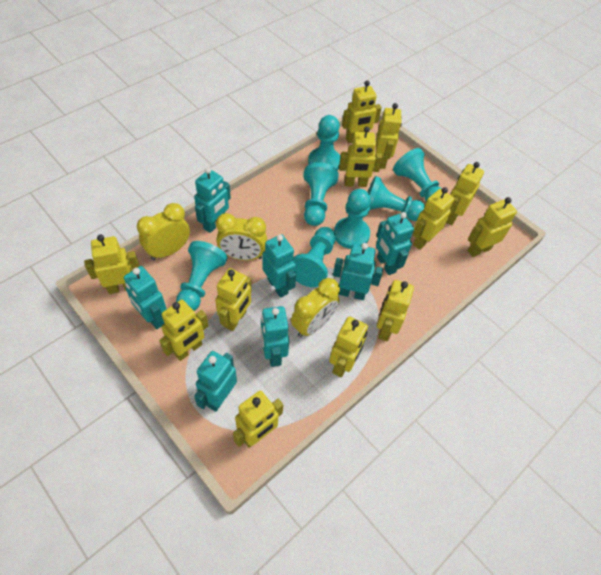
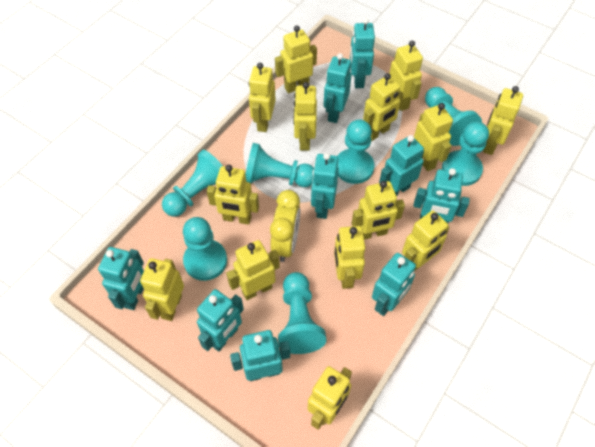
turquoise robot: 7 -> 9
yellow clock: 3 -> 1
yellow robot: 12 -> 14

